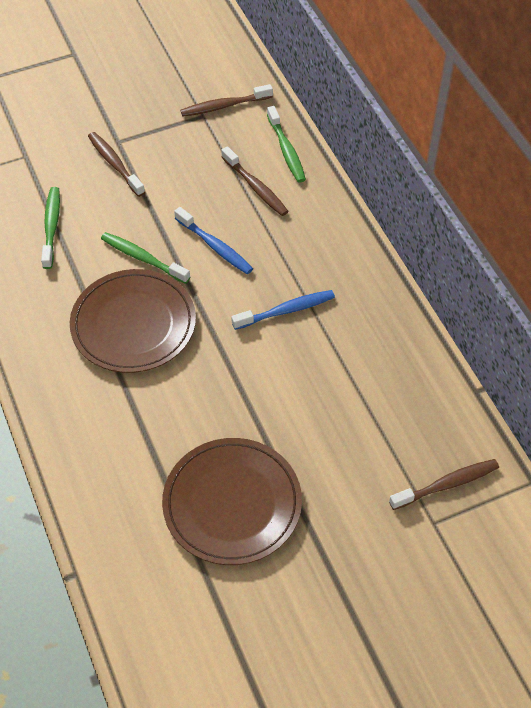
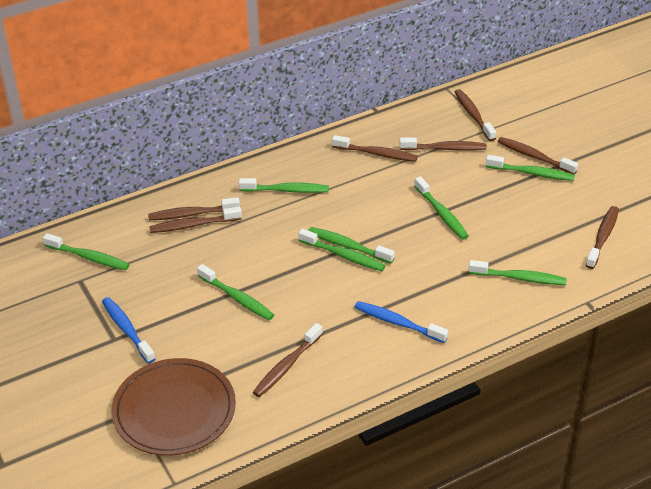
brown plate: 2 -> 1
brown toothbrush: 4 -> 8
green toothbrush: 3 -> 8

